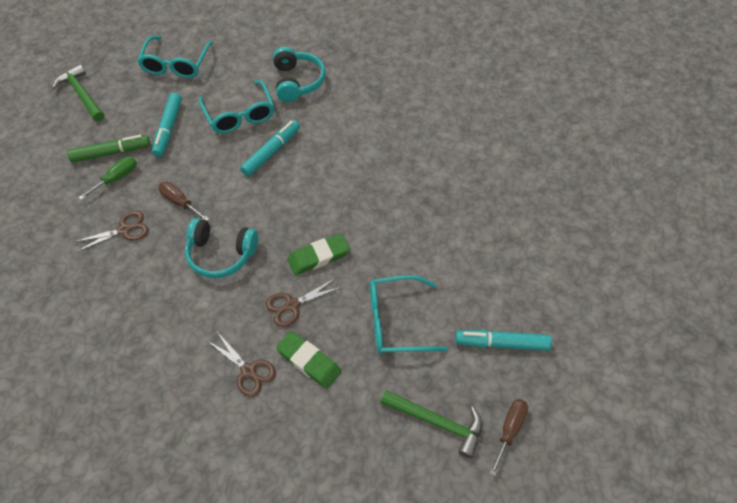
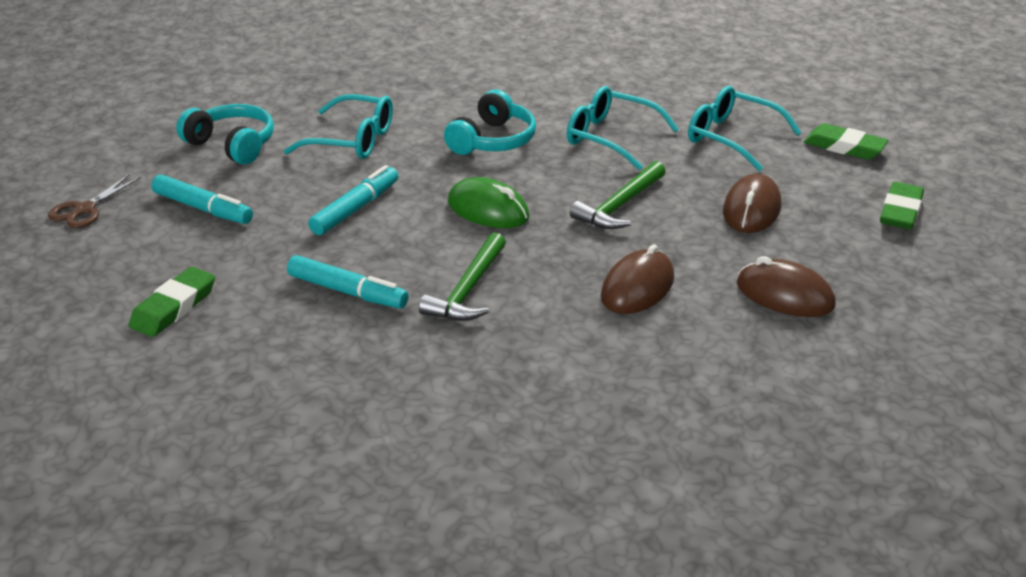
brown mouse: 0 -> 3
brown scissors: 3 -> 1
brown screwdriver: 2 -> 0
green eraser: 2 -> 3
green marker: 1 -> 0
green mouse: 0 -> 1
green screwdriver: 1 -> 0

